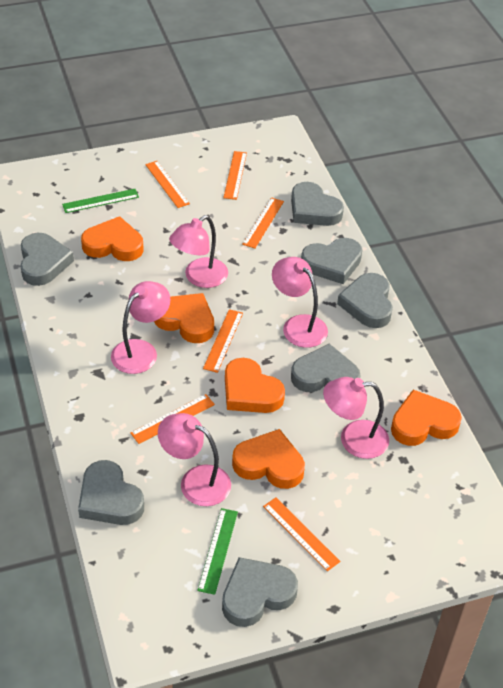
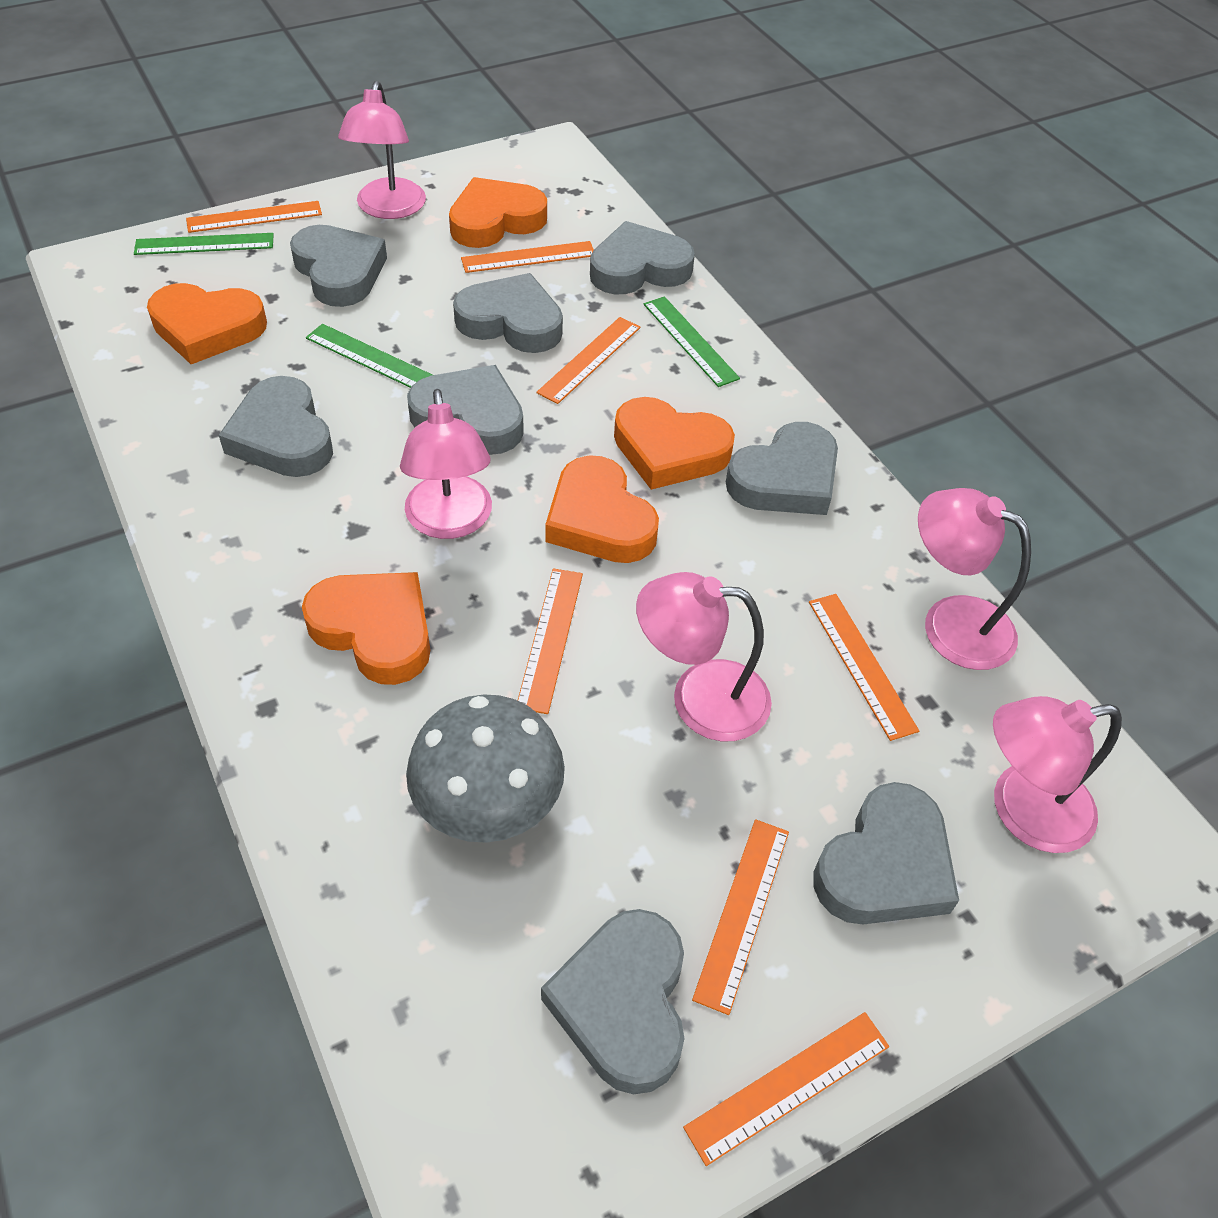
green ruler: 2 -> 3
grey heart: 7 -> 8
grey mushroom: 0 -> 1
orange ruler: 6 -> 7

